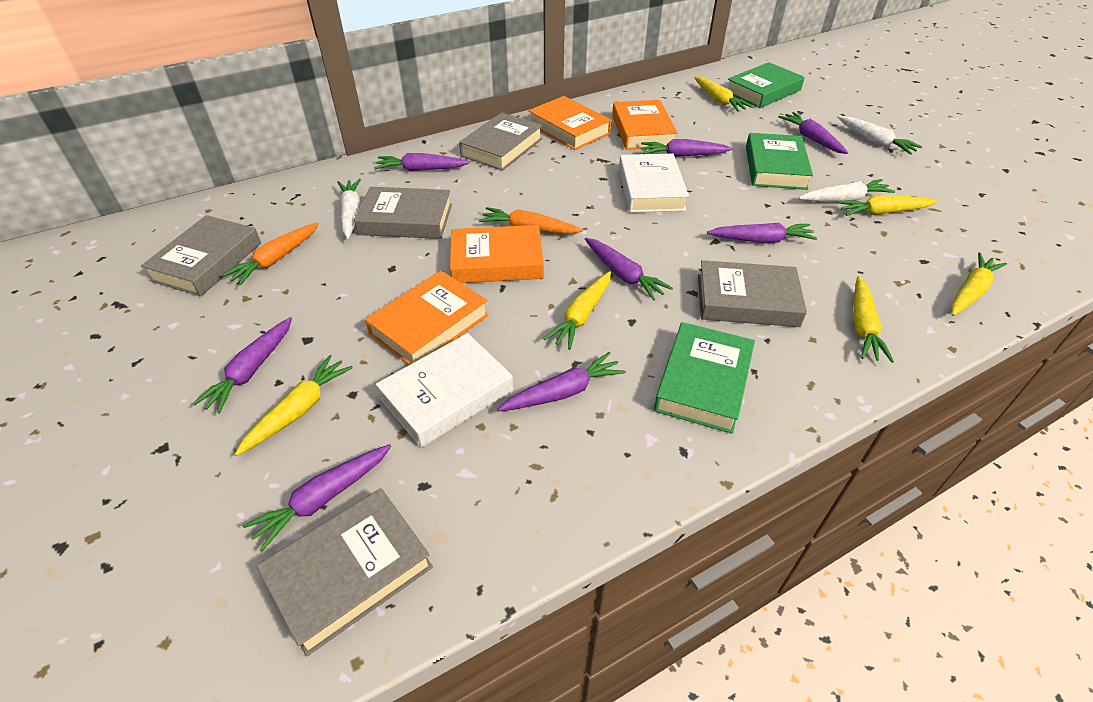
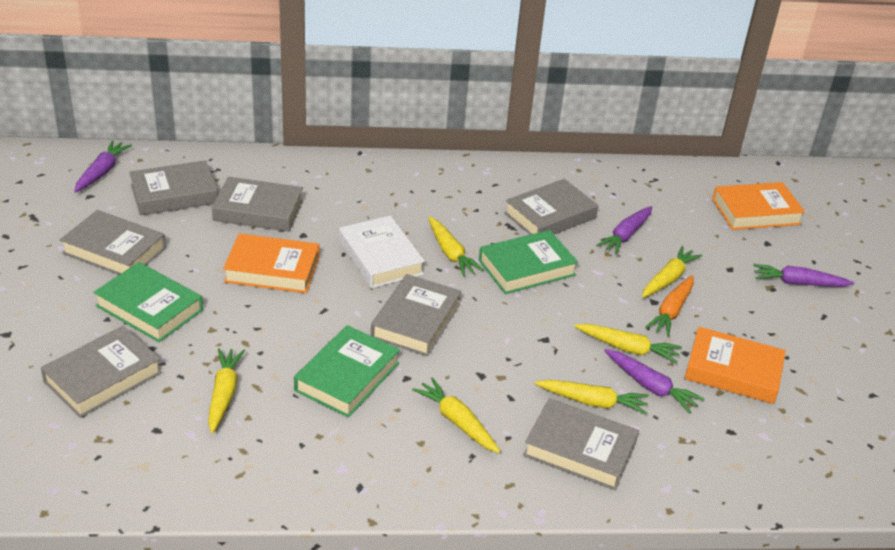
grey book: 5 -> 7
orange book: 4 -> 3
orange carrot: 2 -> 1
purple carrot: 8 -> 4
white book: 2 -> 1
white carrot: 3 -> 0

